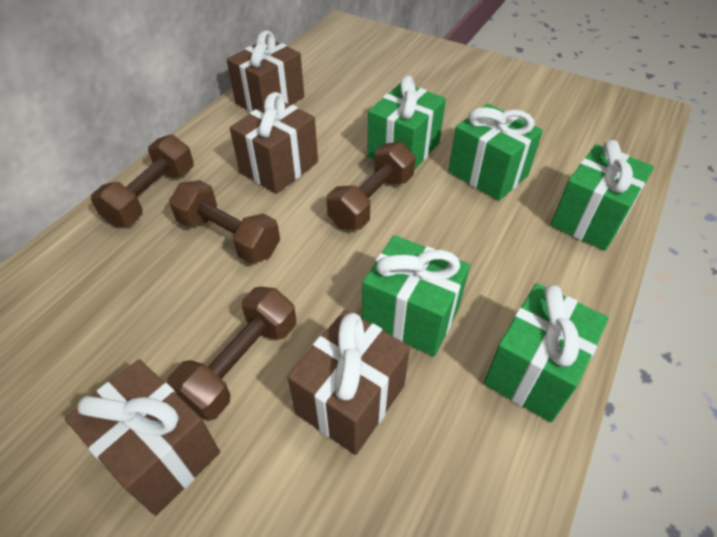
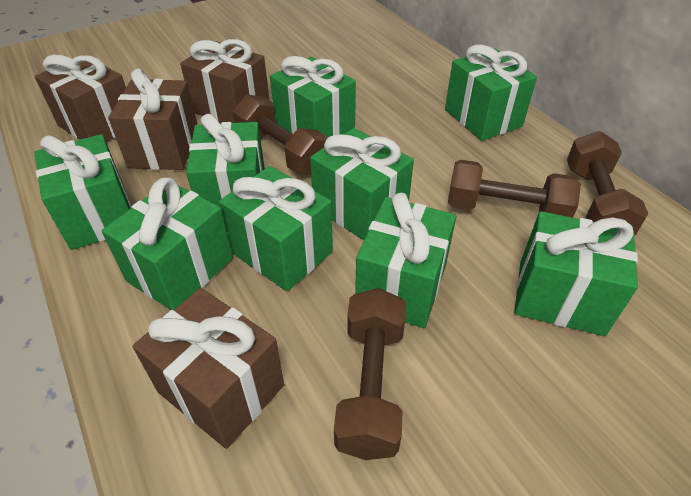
green gift: 5 -> 9

